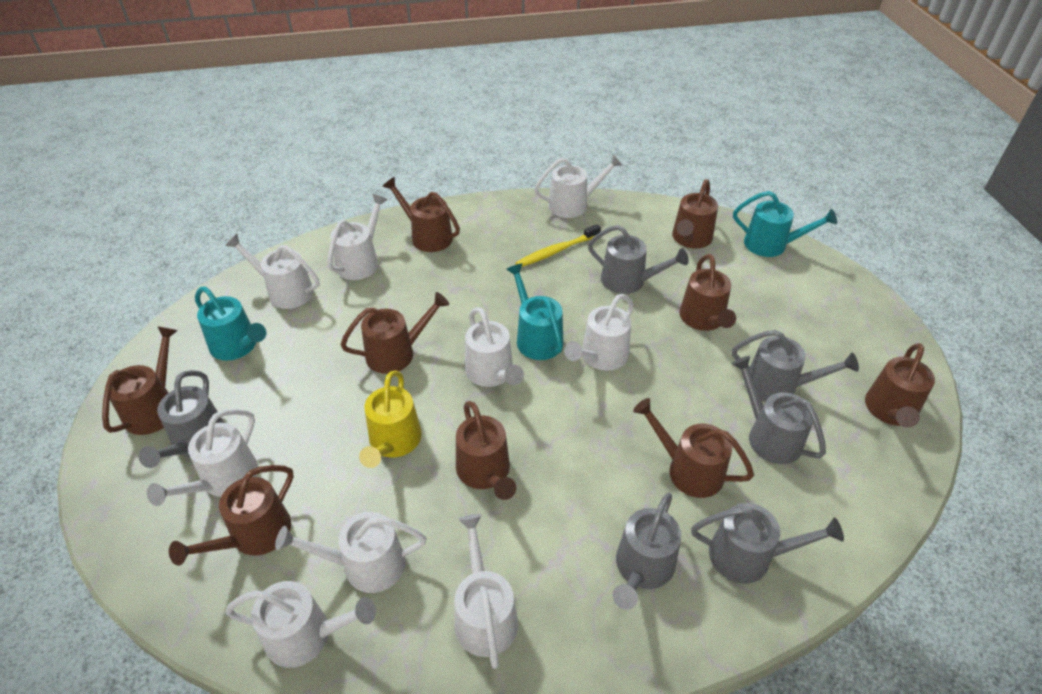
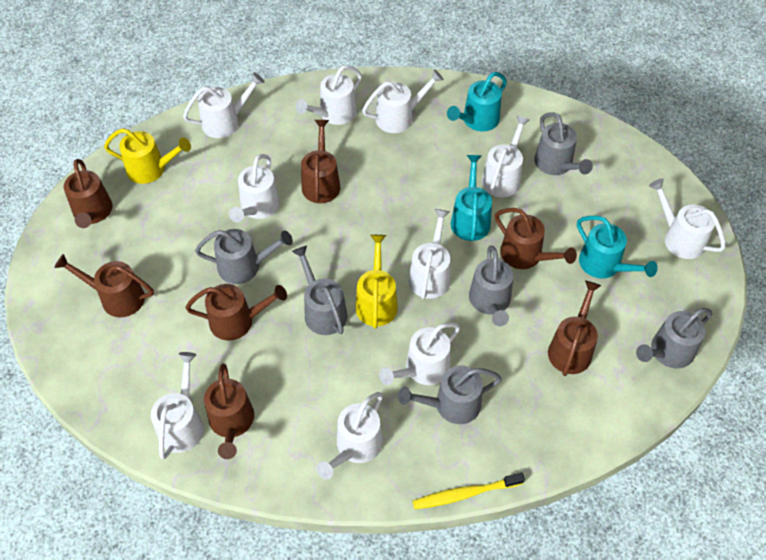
brown watering can: 9 -> 7
white watering can: 9 -> 10
yellow watering can: 1 -> 2

